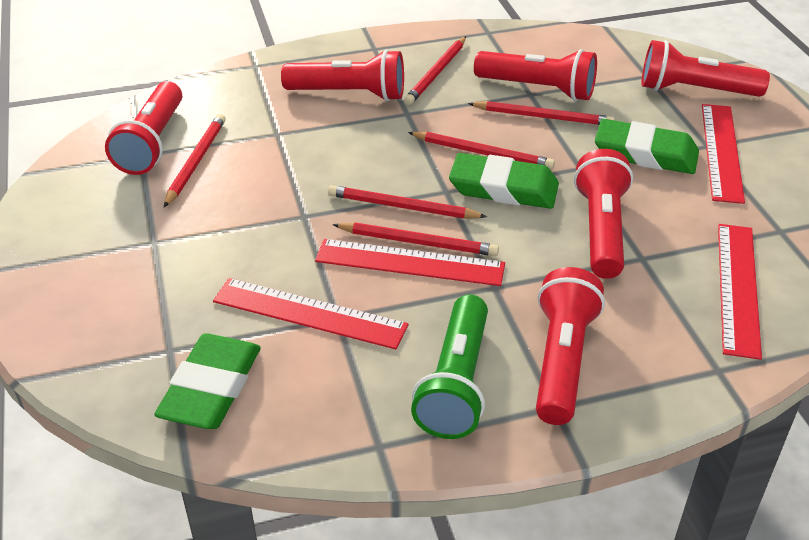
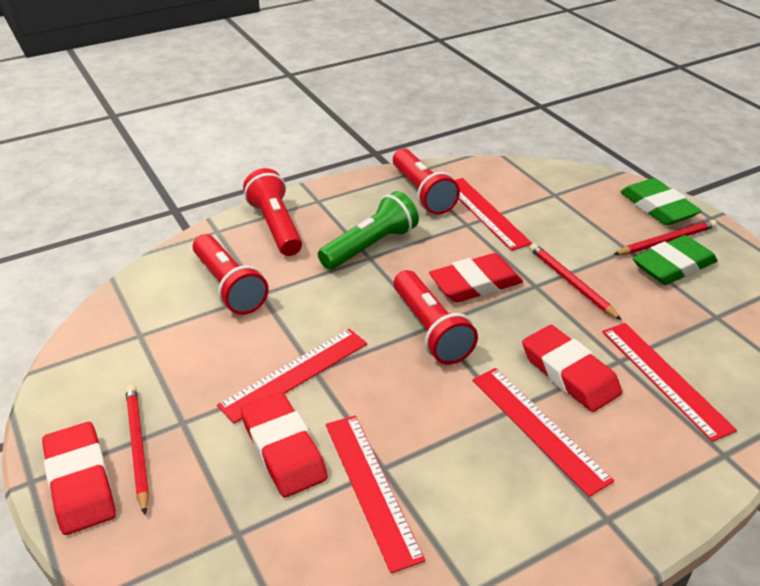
green eraser: 3 -> 2
red eraser: 0 -> 4
red flashlight: 6 -> 4
red pencil: 6 -> 3
red ruler: 4 -> 5

